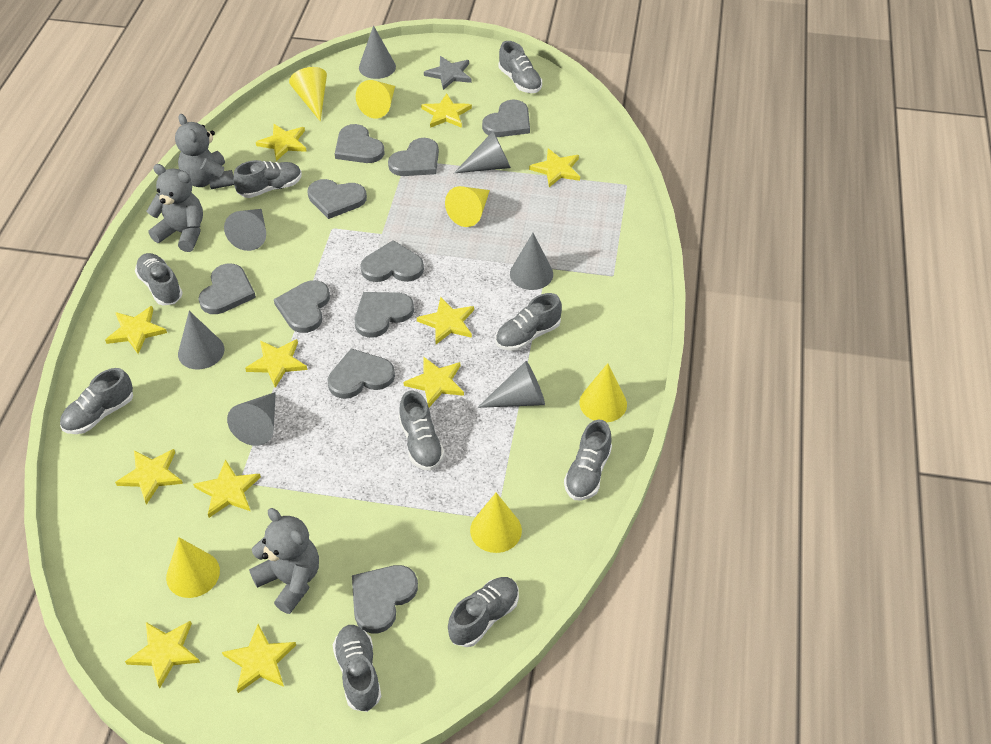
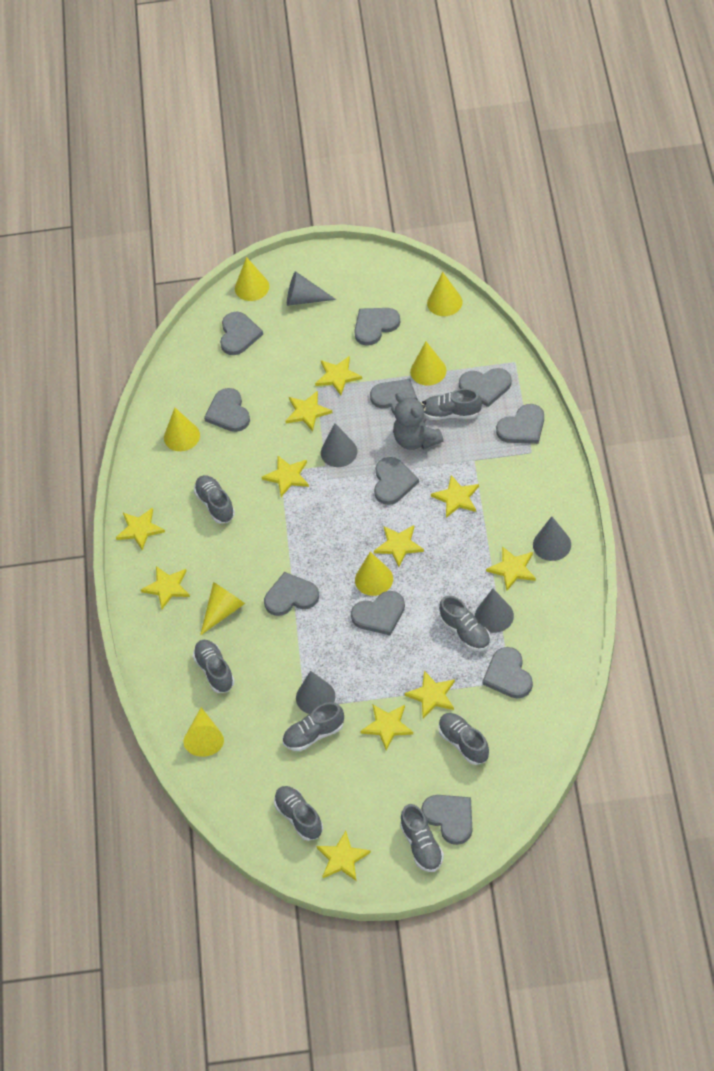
grey cone: 7 -> 5
grey heart: 10 -> 11
grey shoe: 9 -> 8
grey star: 1 -> 0
grey teddy bear: 3 -> 1
yellow cone: 6 -> 7

